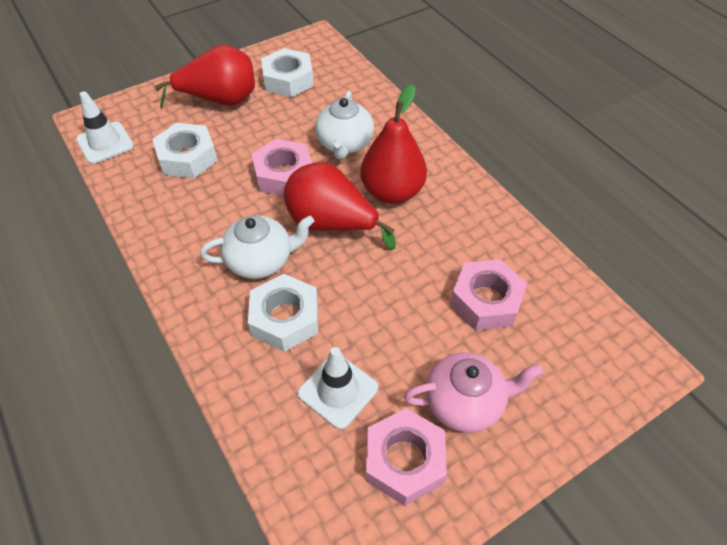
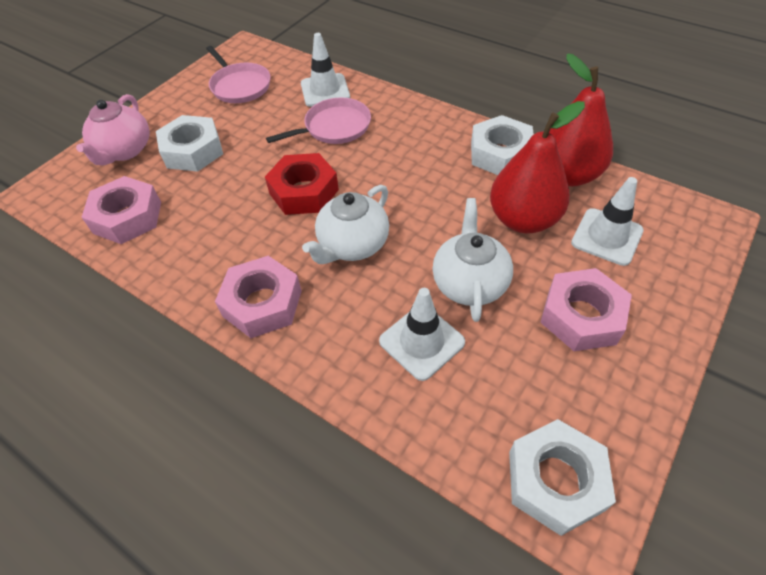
pink pan: 0 -> 2
red nut: 0 -> 1
red pear: 3 -> 2
white traffic cone: 2 -> 3

